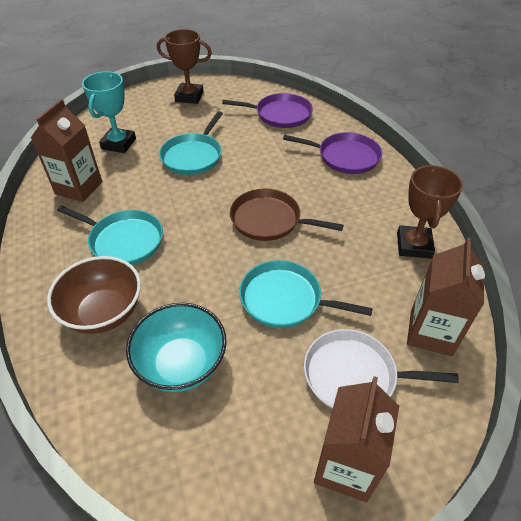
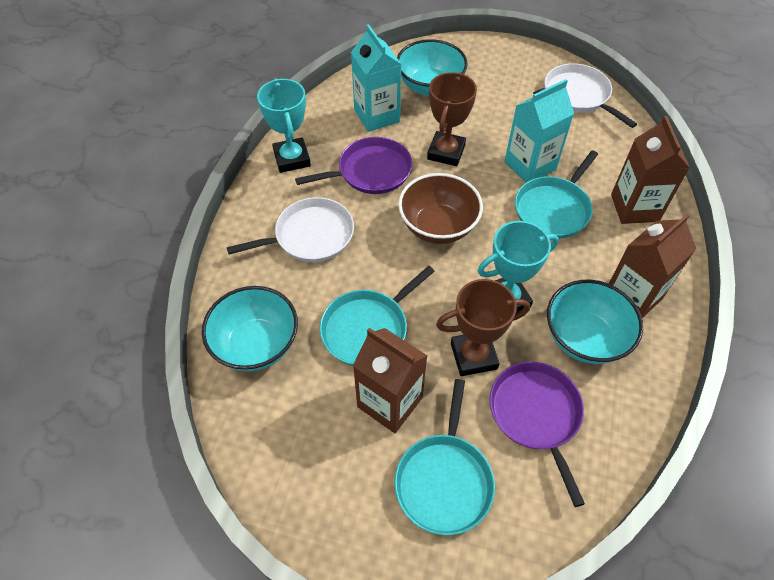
brown pan: 1 -> 0
turquoise bowl: 1 -> 3
turquoise carton: 0 -> 2
turquoise trophy: 1 -> 2
white pan: 1 -> 2

